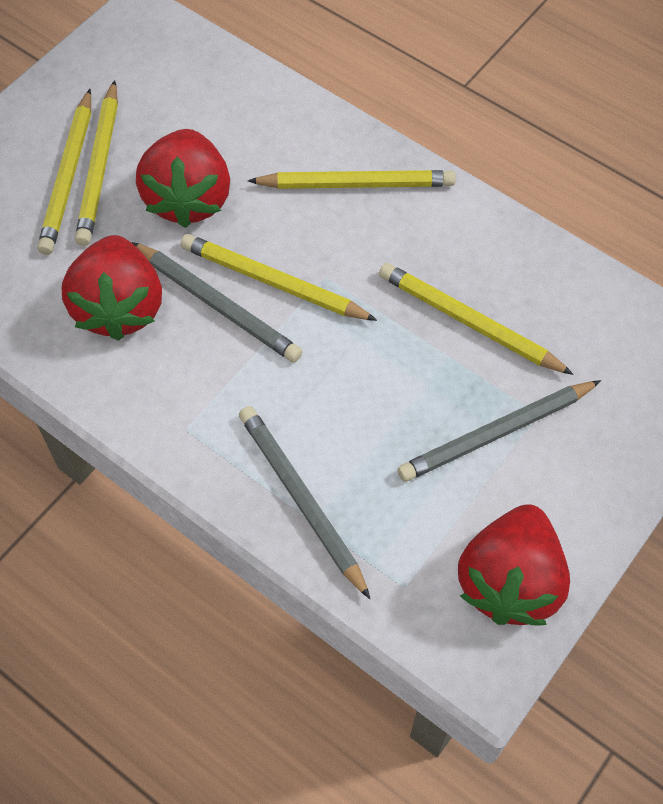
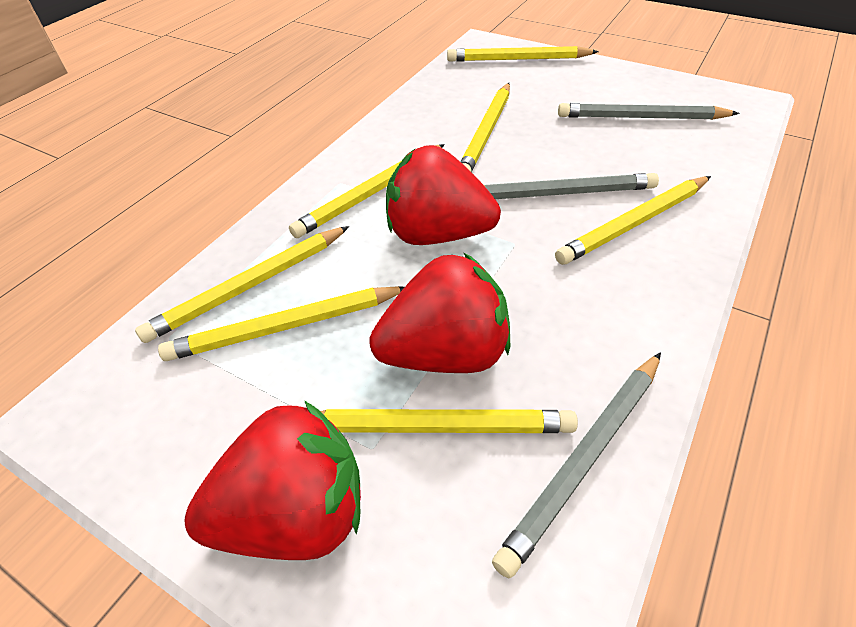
yellow pencil: 5 -> 7

